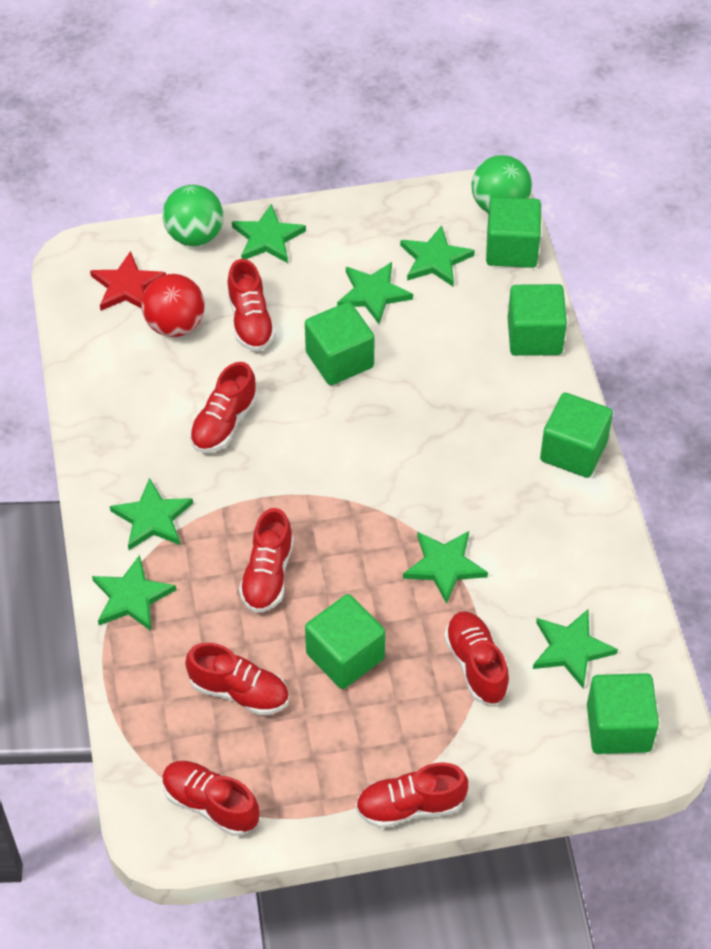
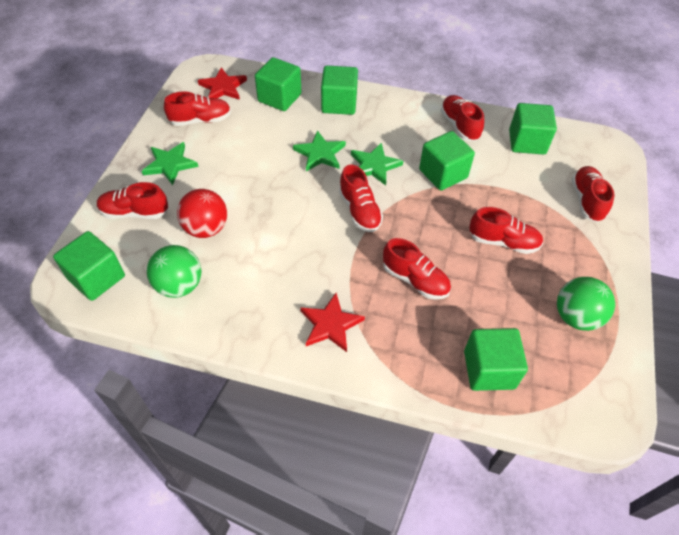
green star: 7 -> 3
red star: 1 -> 2

